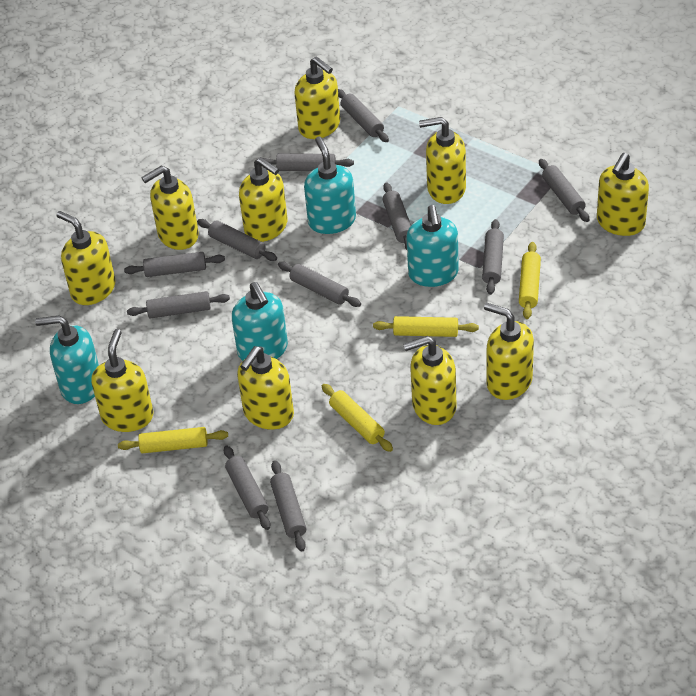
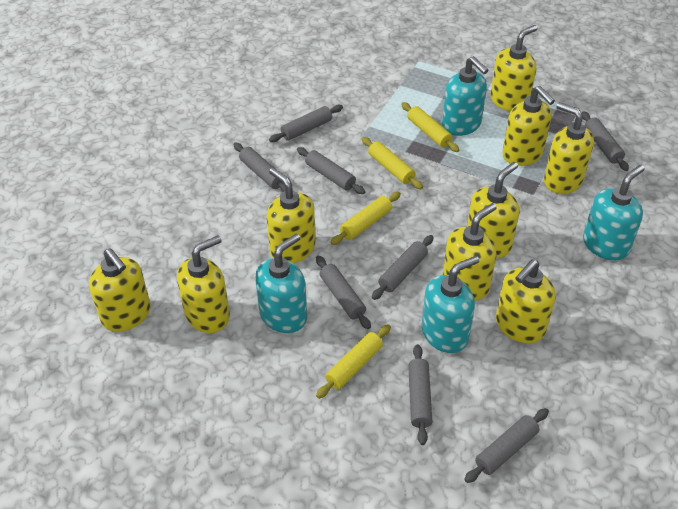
grey rolling pin: 11 -> 8
yellow soap dispenser: 10 -> 9

